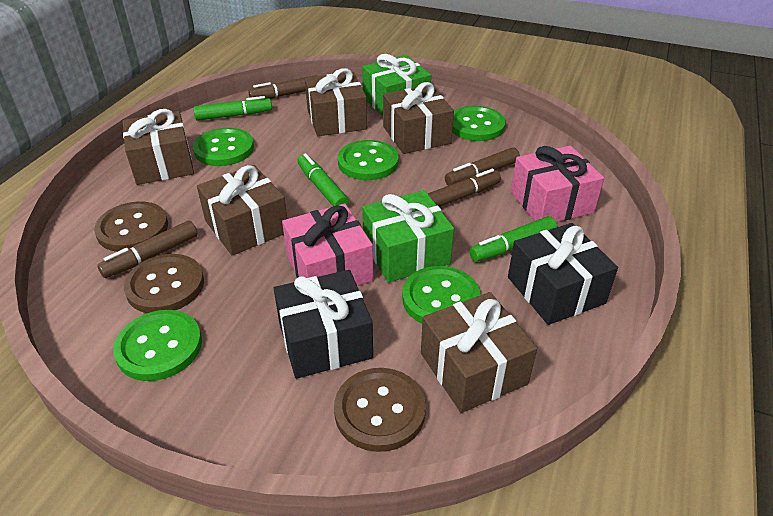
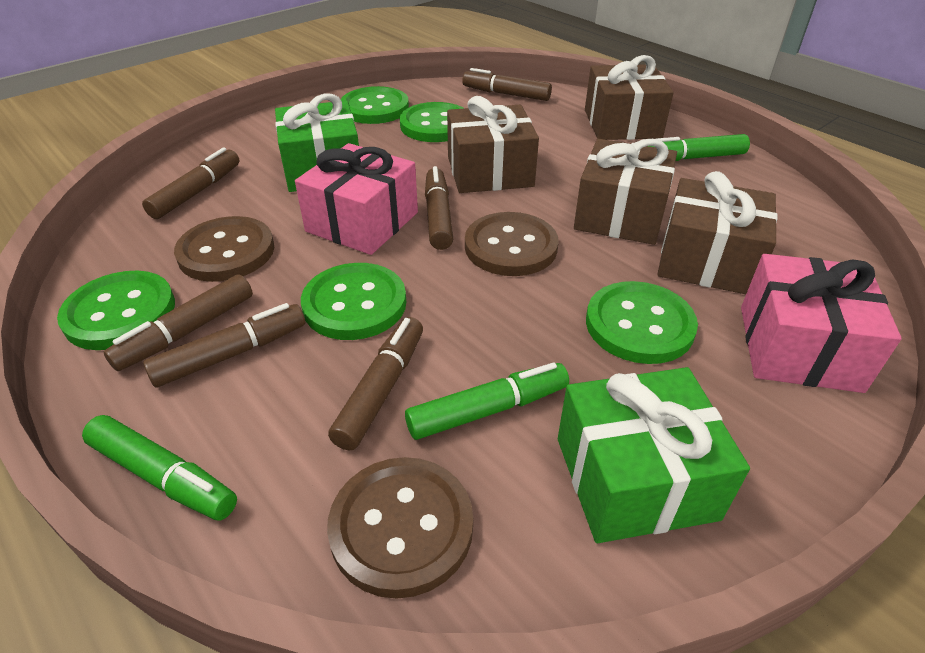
black gift: 2 -> 0
brown gift: 5 -> 4
brown marker: 4 -> 6

